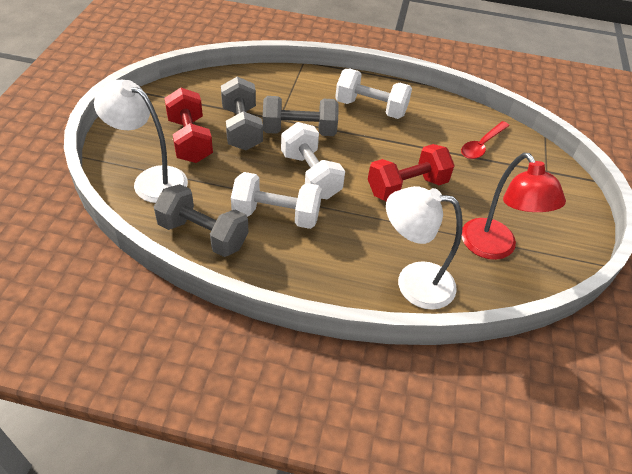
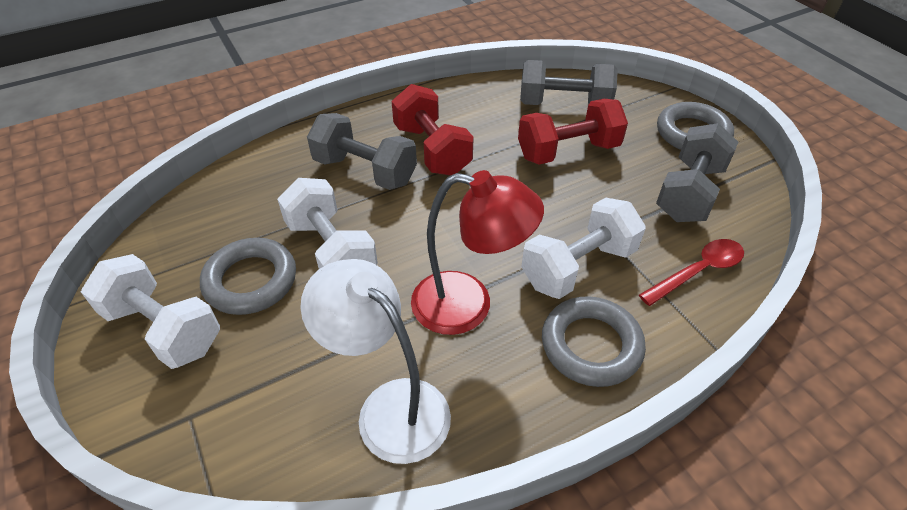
grey ring: 0 -> 3
white lamp: 2 -> 1

